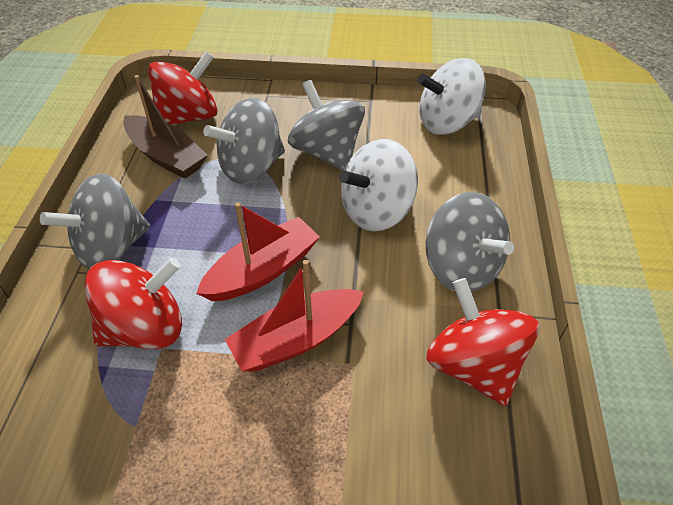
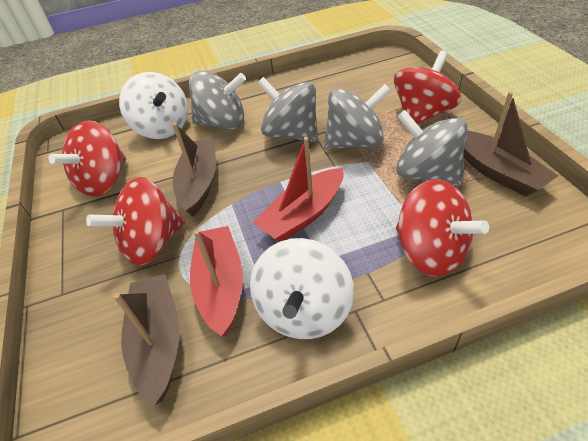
brown boat: 1 -> 3
red spinning top: 3 -> 4

